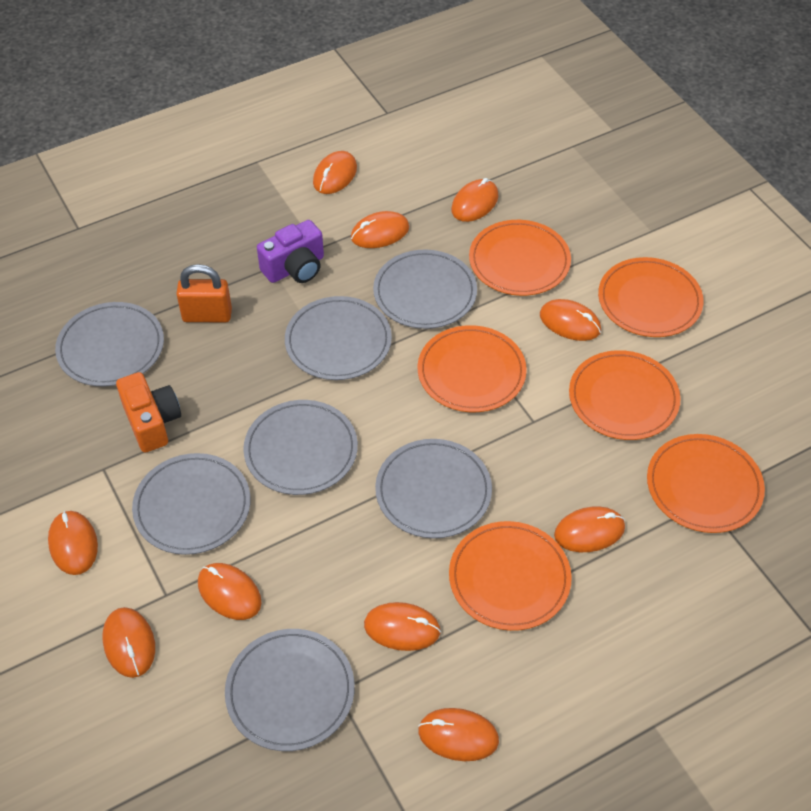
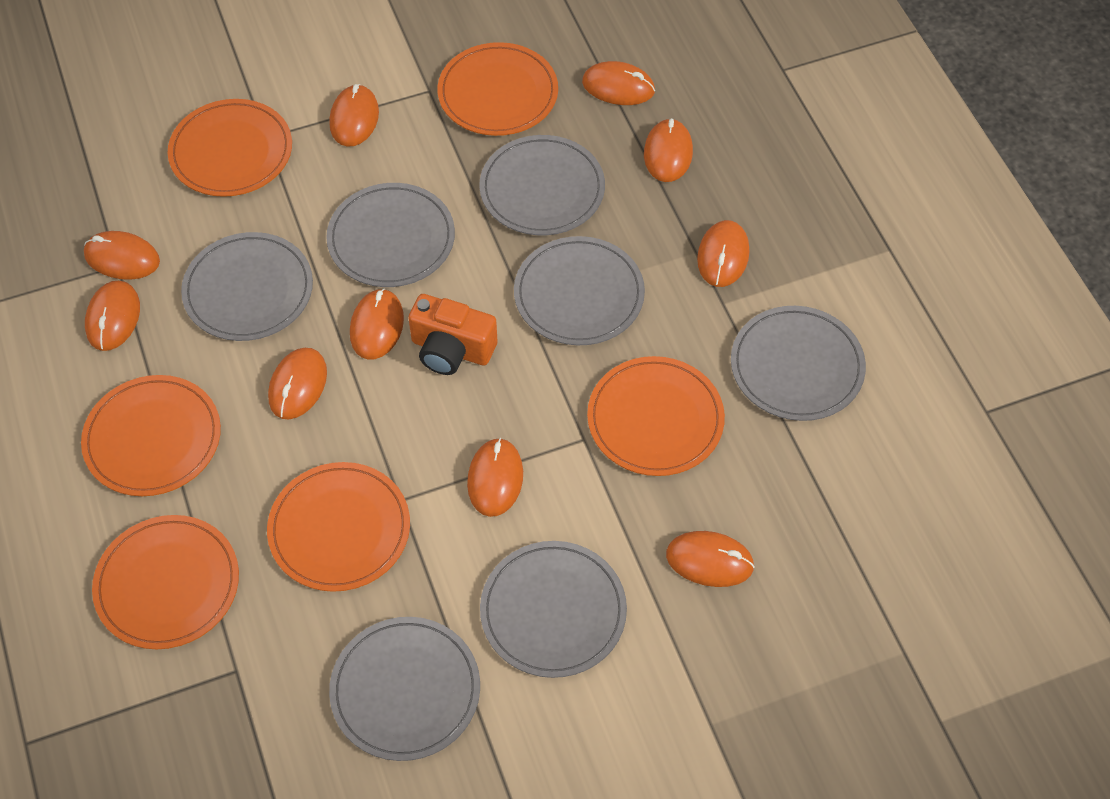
orange padlock: 1 -> 0
purple camera: 1 -> 0

